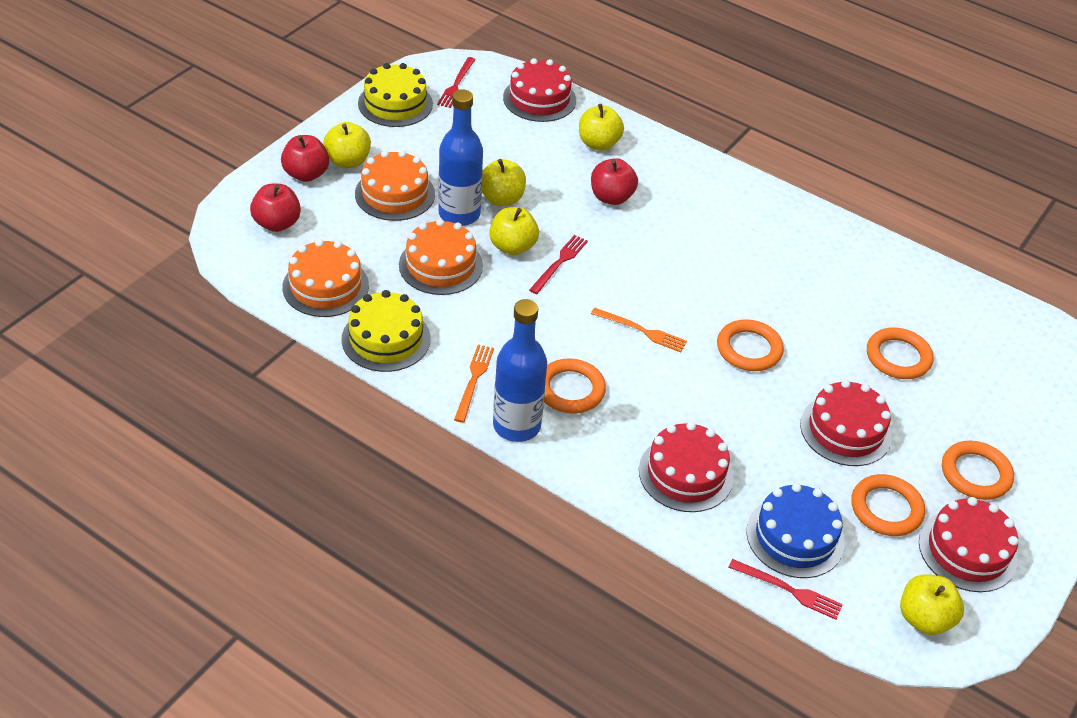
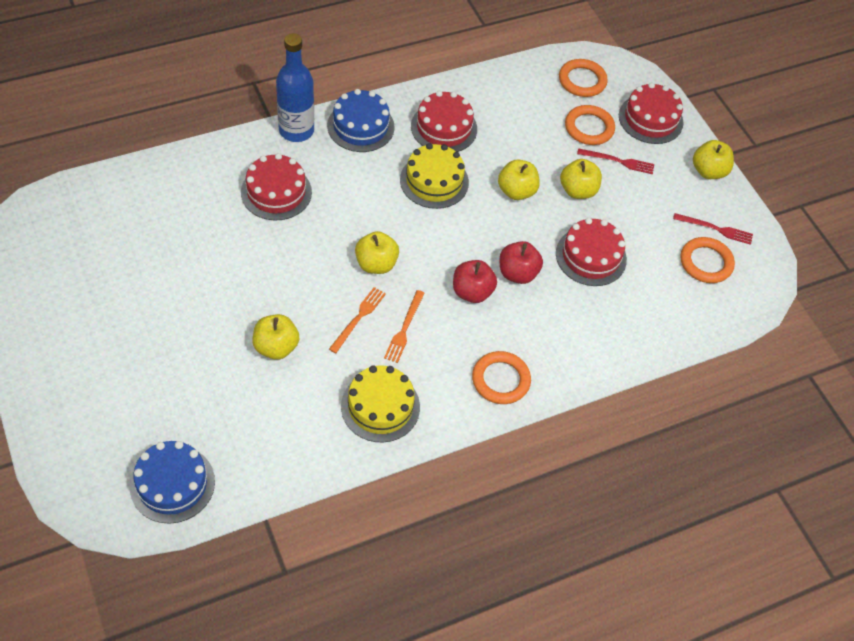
blue bottle: 2 -> 1
blue cake: 1 -> 2
orange cake: 3 -> 0
orange ring: 5 -> 4
red apple: 3 -> 2
red fork: 3 -> 2

